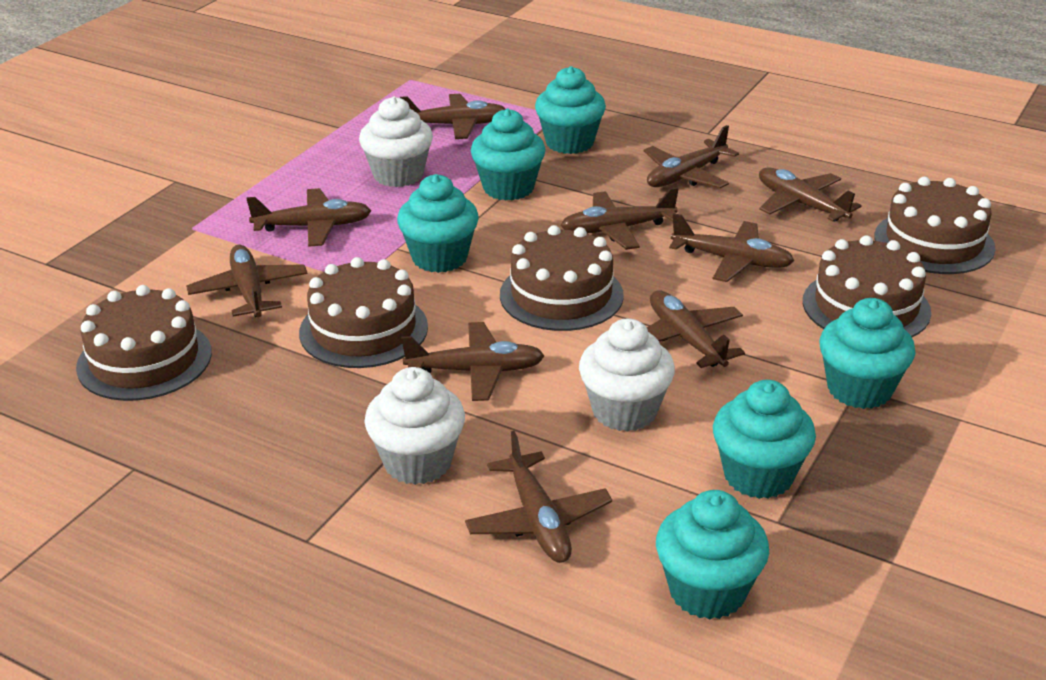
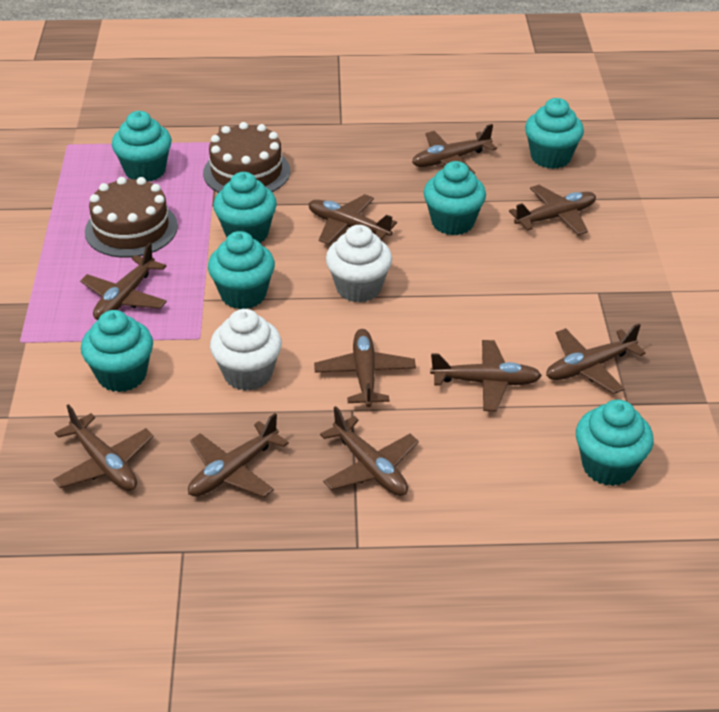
brown cake: 5 -> 2
turquoise cupcake: 6 -> 7
white cupcake: 3 -> 2

